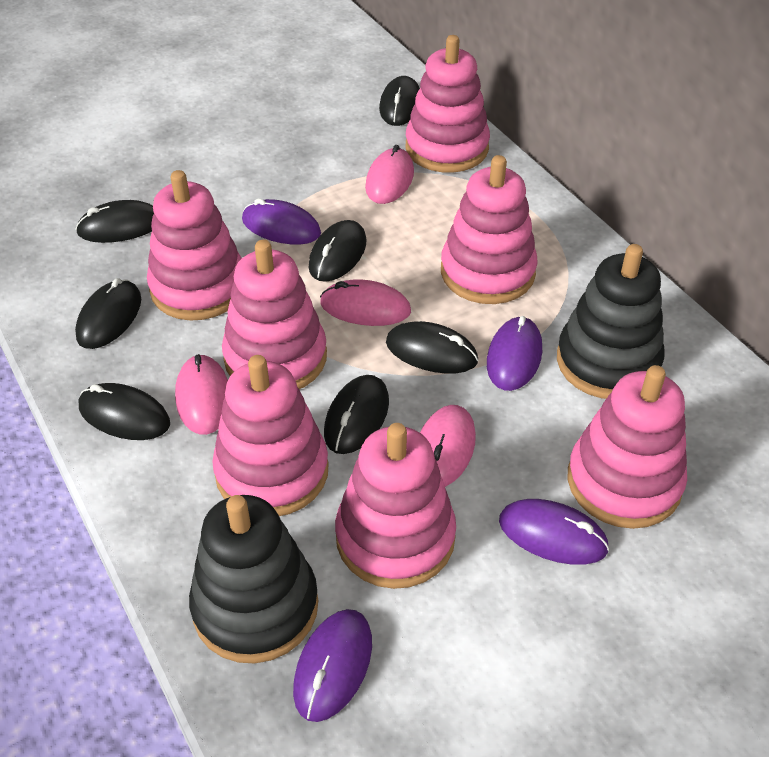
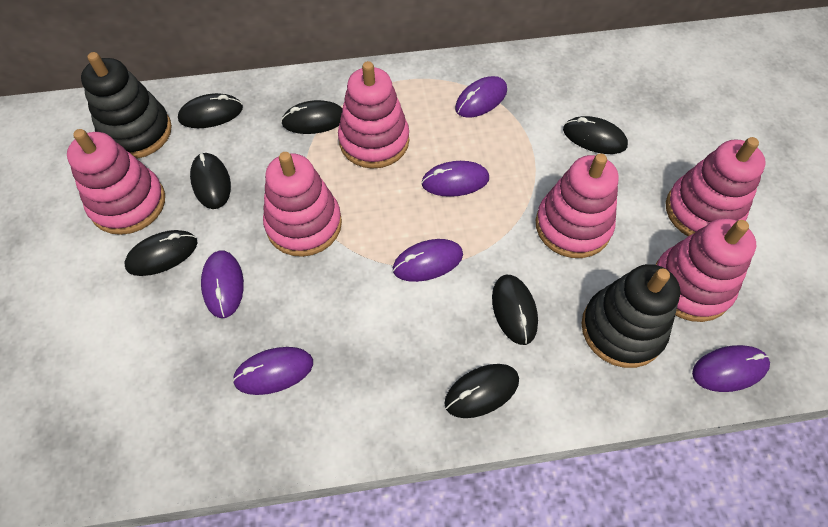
pink mouse: 4 -> 0
pink stacking toy: 7 -> 6
purple mouse: 4 -> 6

